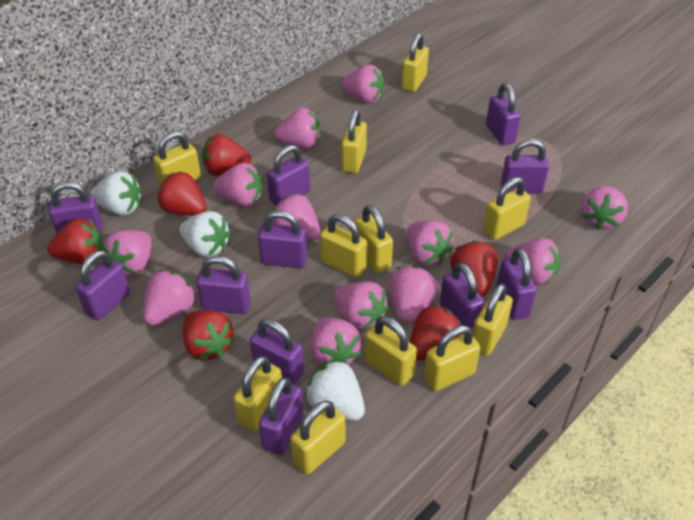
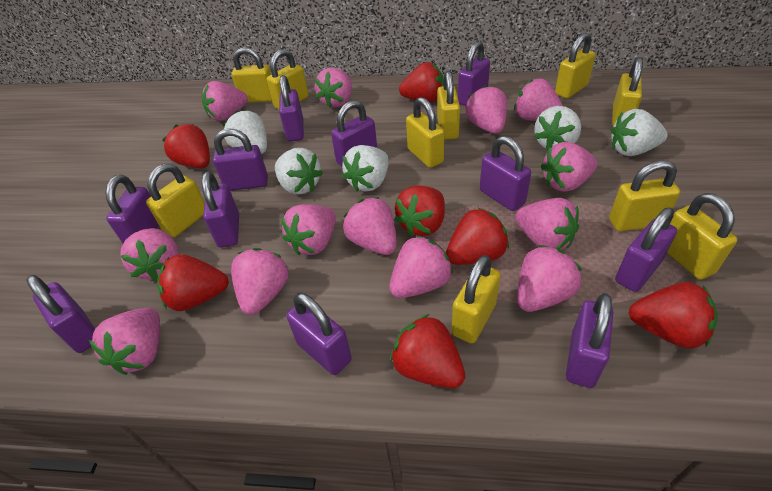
pink strawberry: 12 -> 13
red strawberry: 6 -> 7
white strawberry: 3 -> 5
yellow padlock: 11 -> 10

